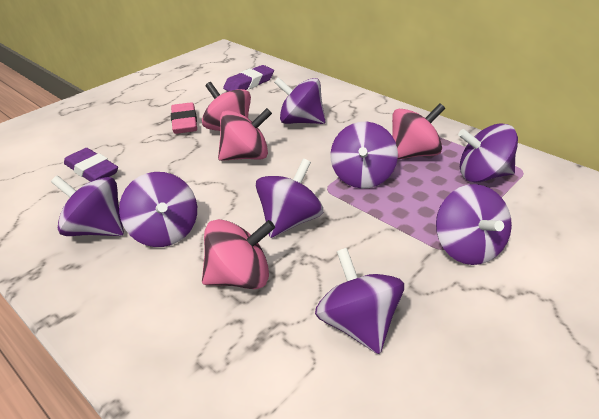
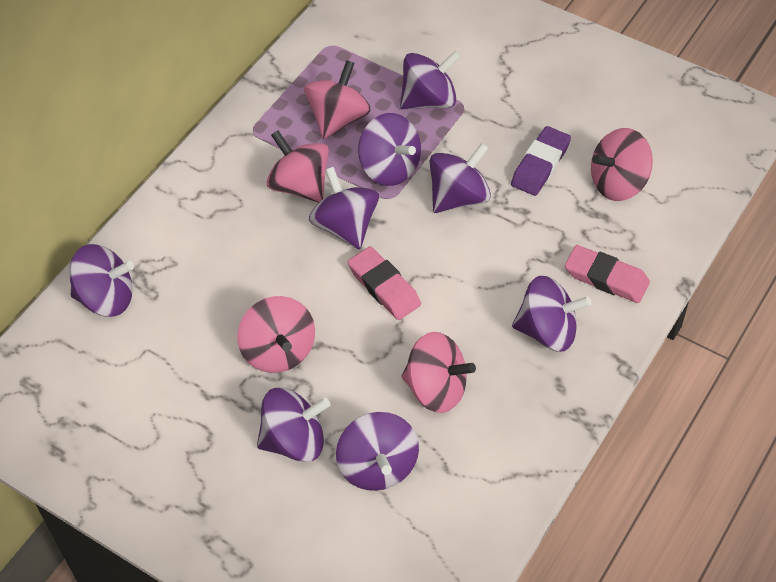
pink eraser: 1 -> 2
pink spinning top: 4 -> 5
purple eraser: 2 -> 1

